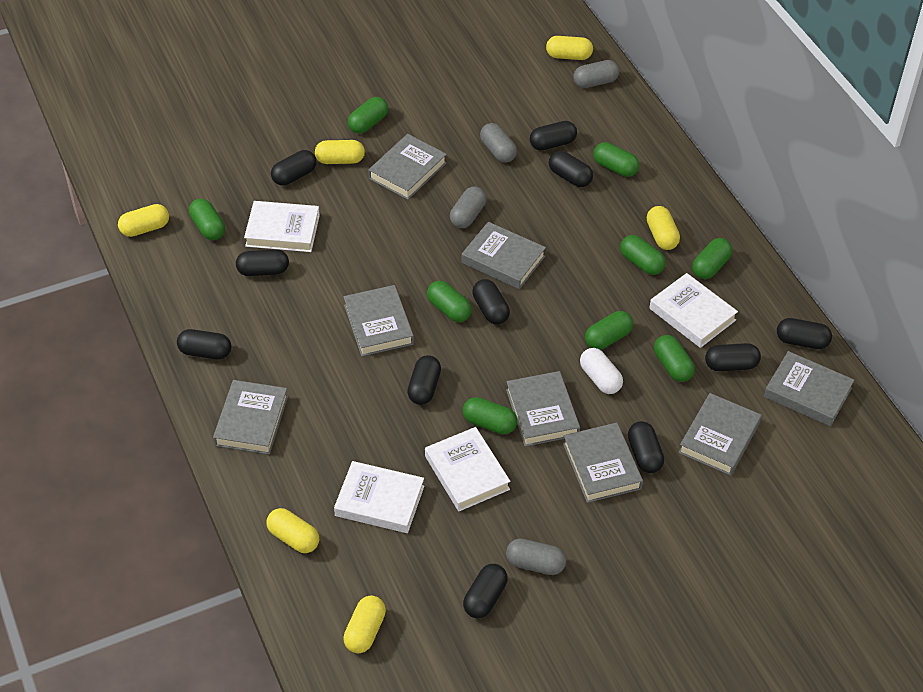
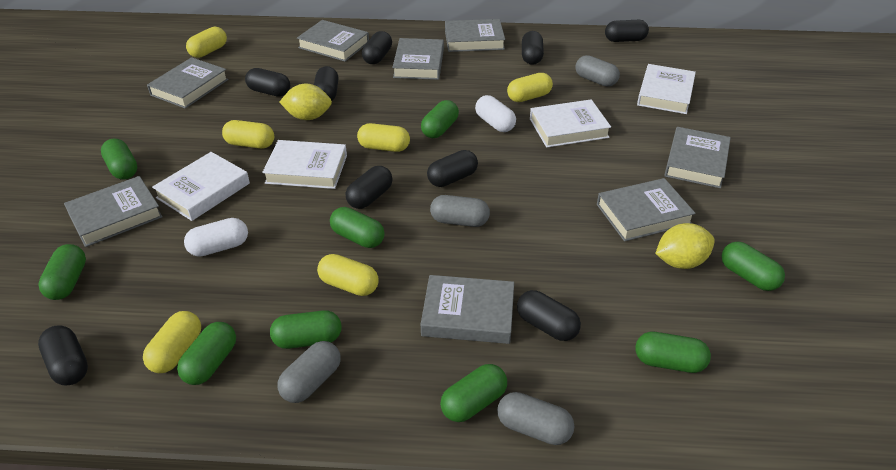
black capsule: 11 -> 9
white capsule: 1 -> 2
yellow lemon: 0 -> 2

